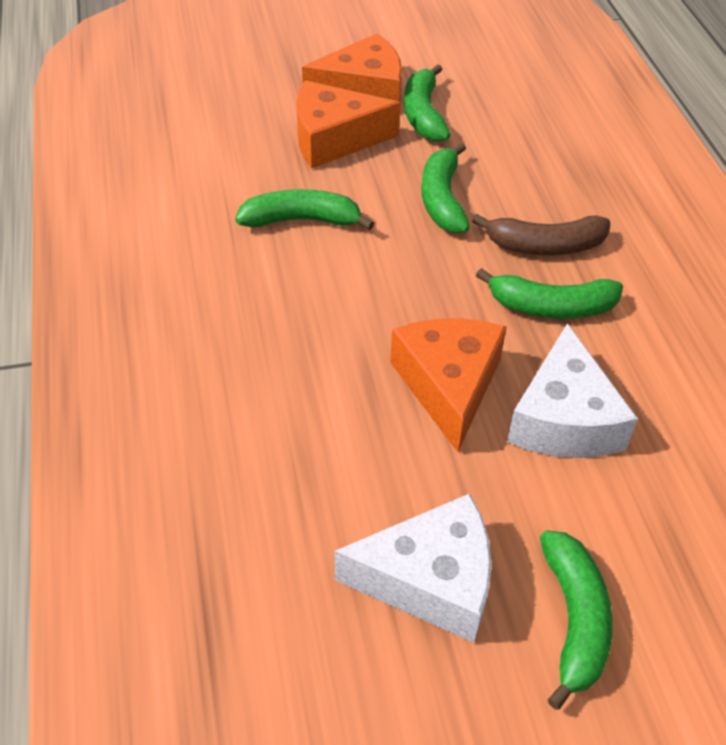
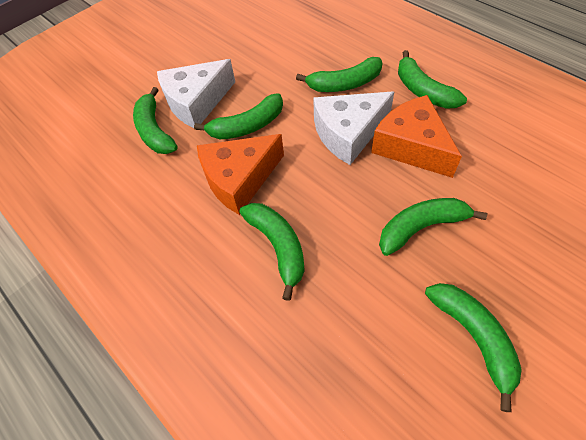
brown banana: 1 -> 0
green banana: 5 -> 7
orange cheese: 3 -> 2

